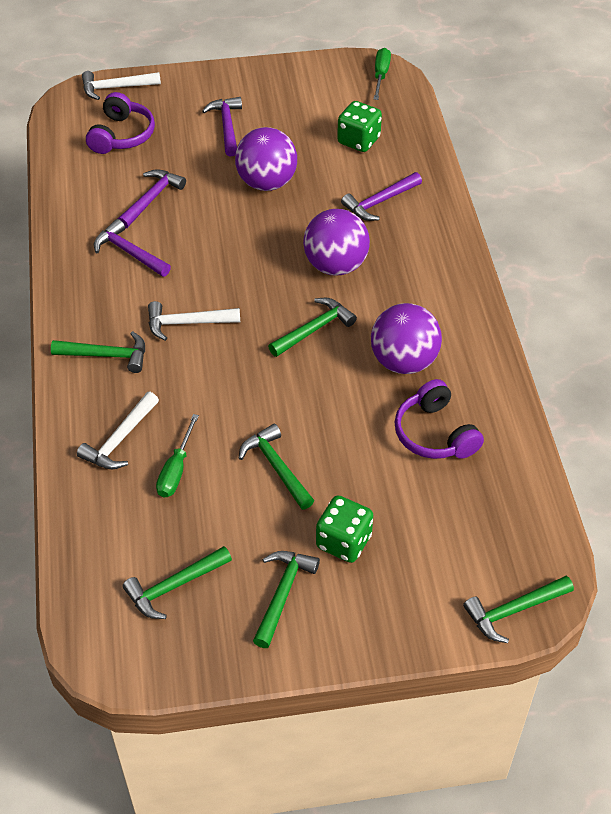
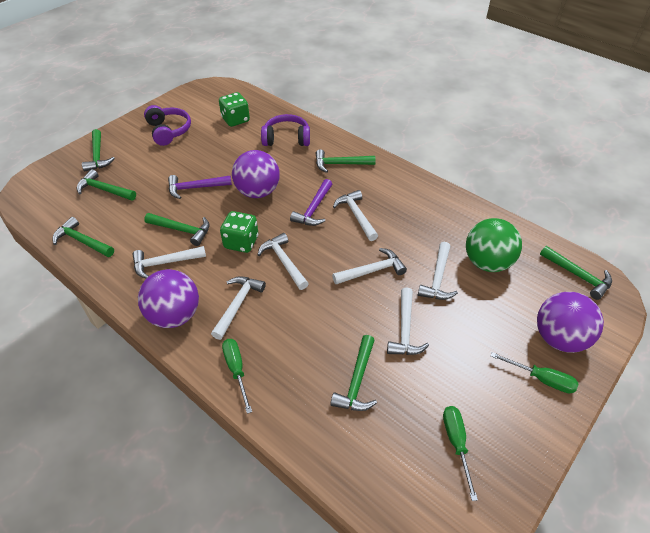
green ball: 0 -> 1
green hammer: 6 -> 7
green screwdriver: 2 -> 3
purple hammer: 4 -> 2
white hammer: 3 -> 7

